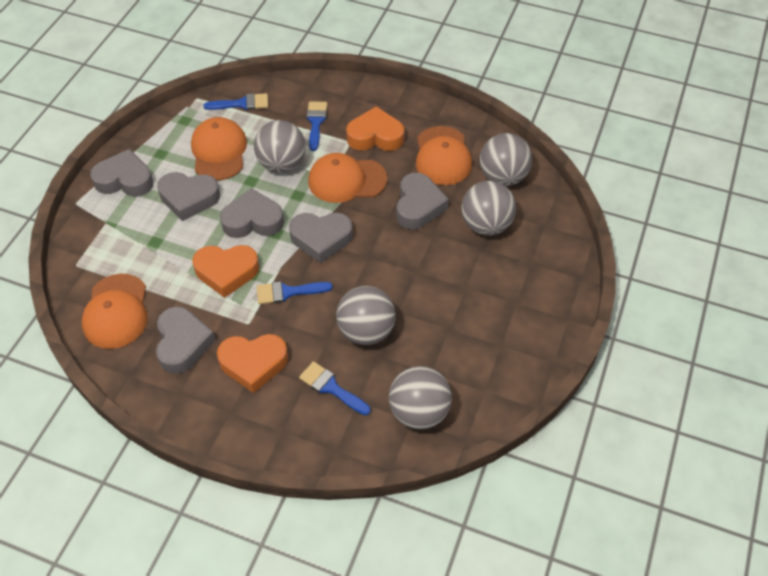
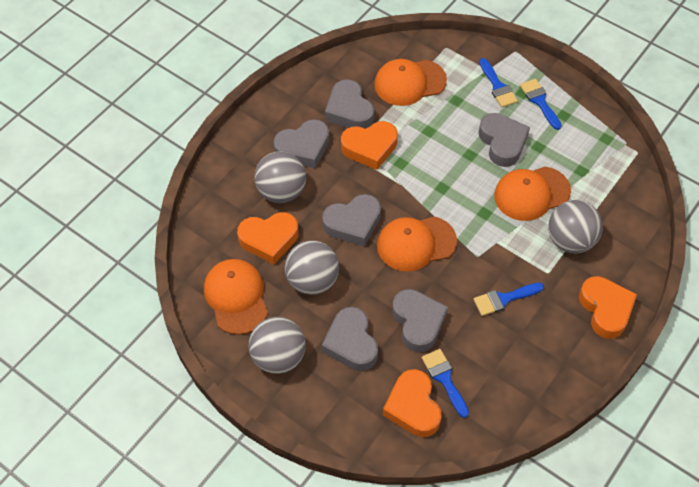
grey ball: 5 -> 4
orange heart: 3 -> 4

